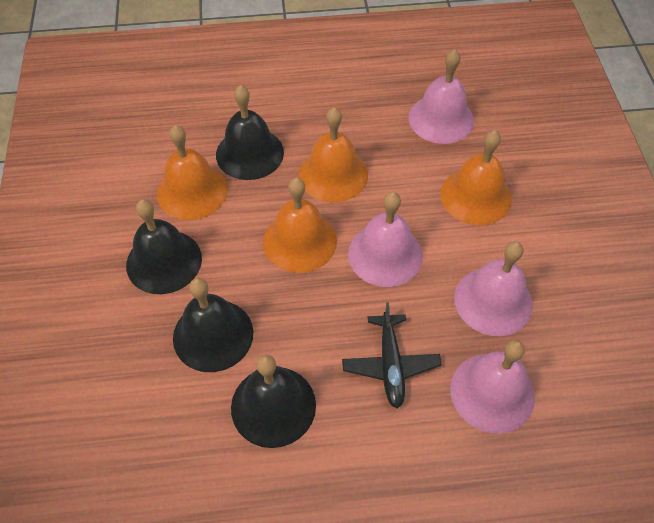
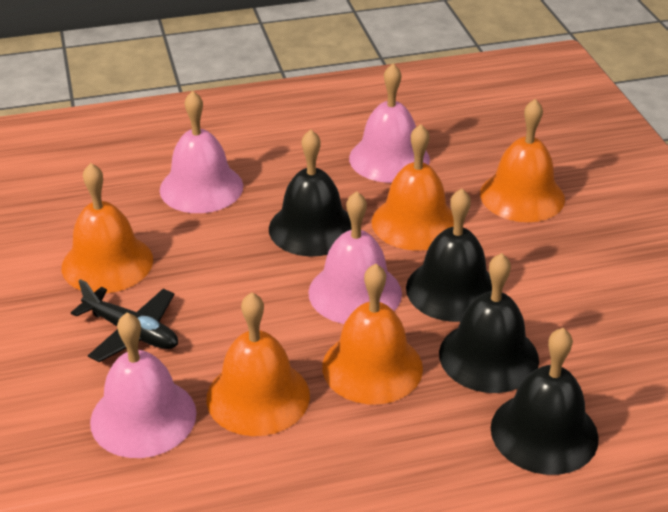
orange bell: 4 -> 5

